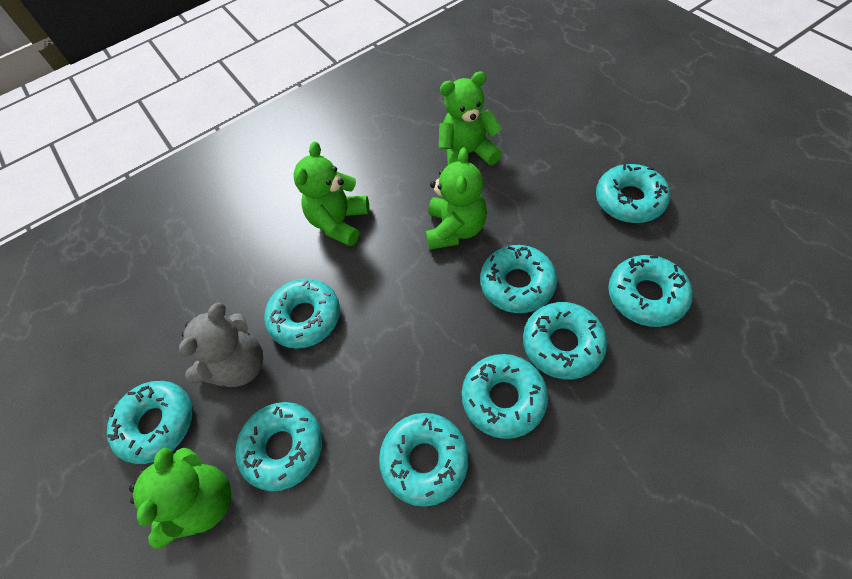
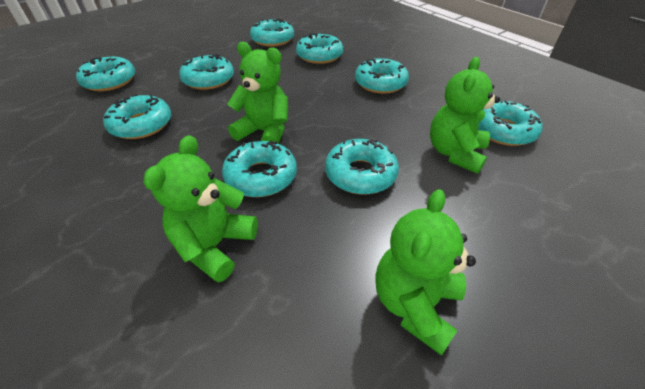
grey teddy bear: 1 -> 0

